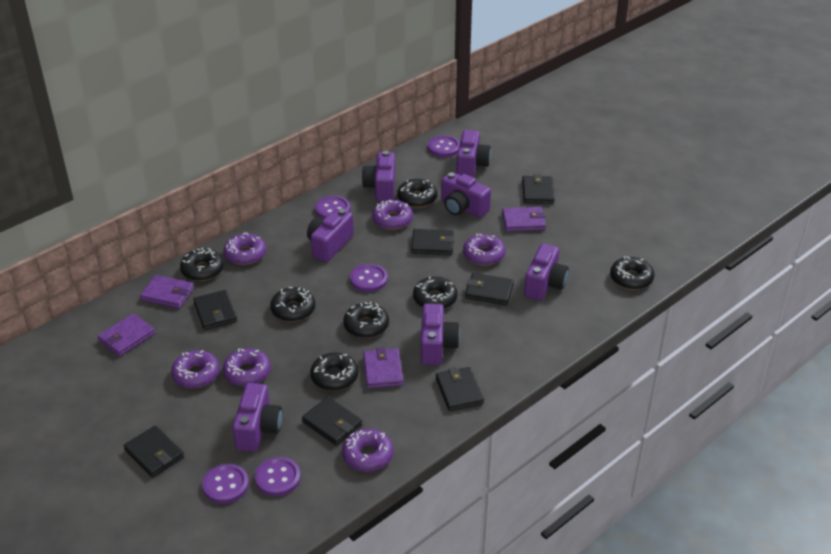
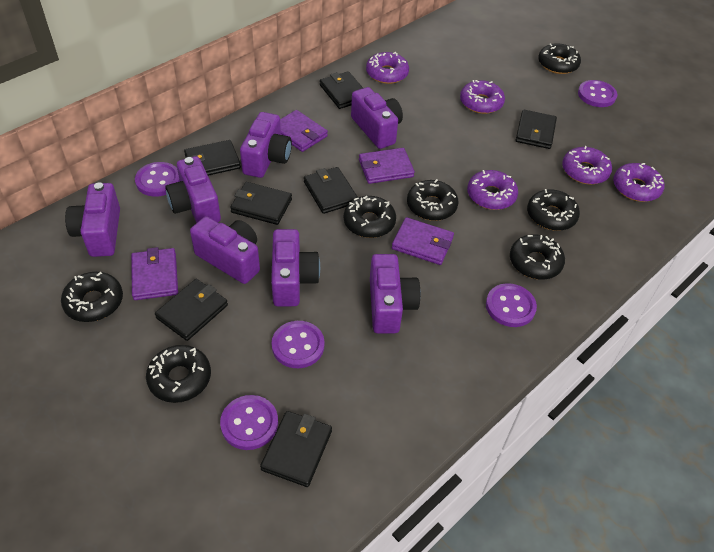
purple donut: 6 -> 5

